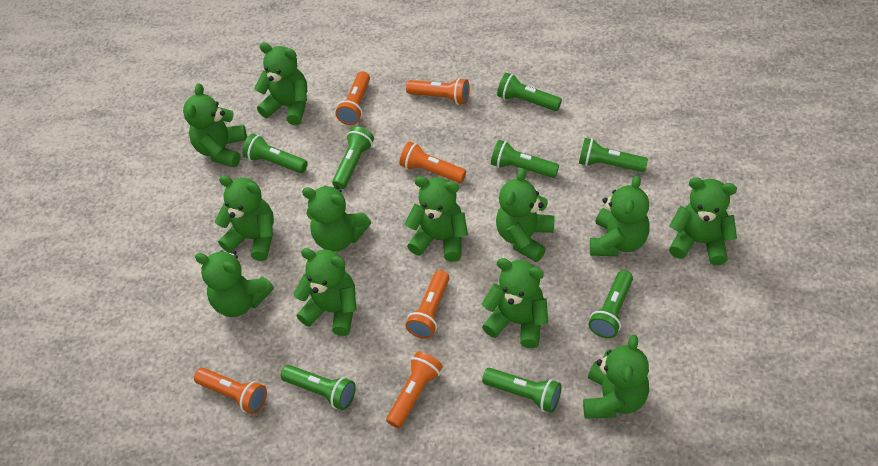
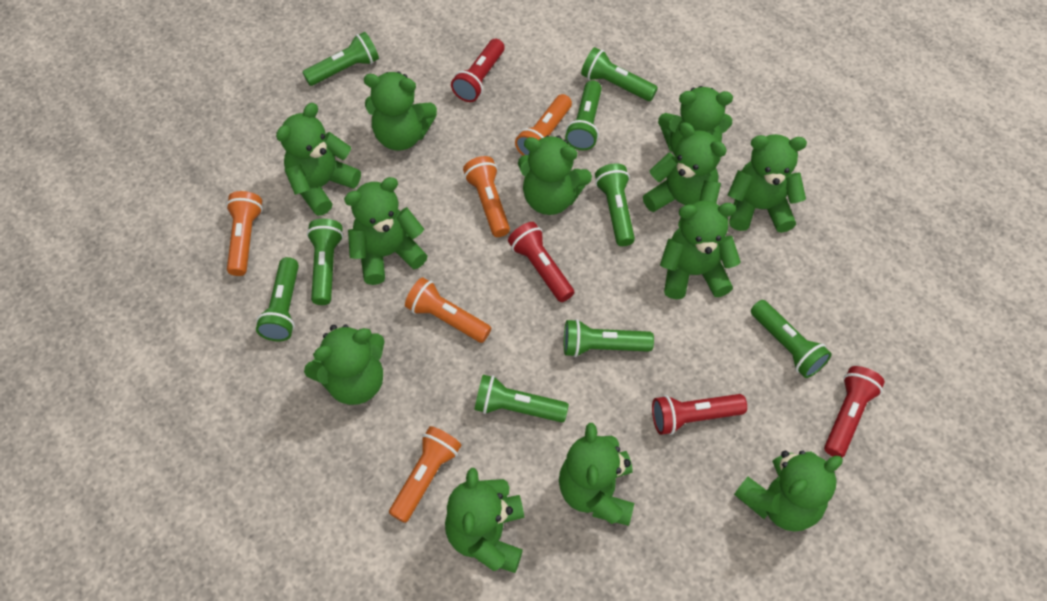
green flashlight: 8 -> 9
orange flashlight: 6 -> 5
red flashlight: 0 -> 4

